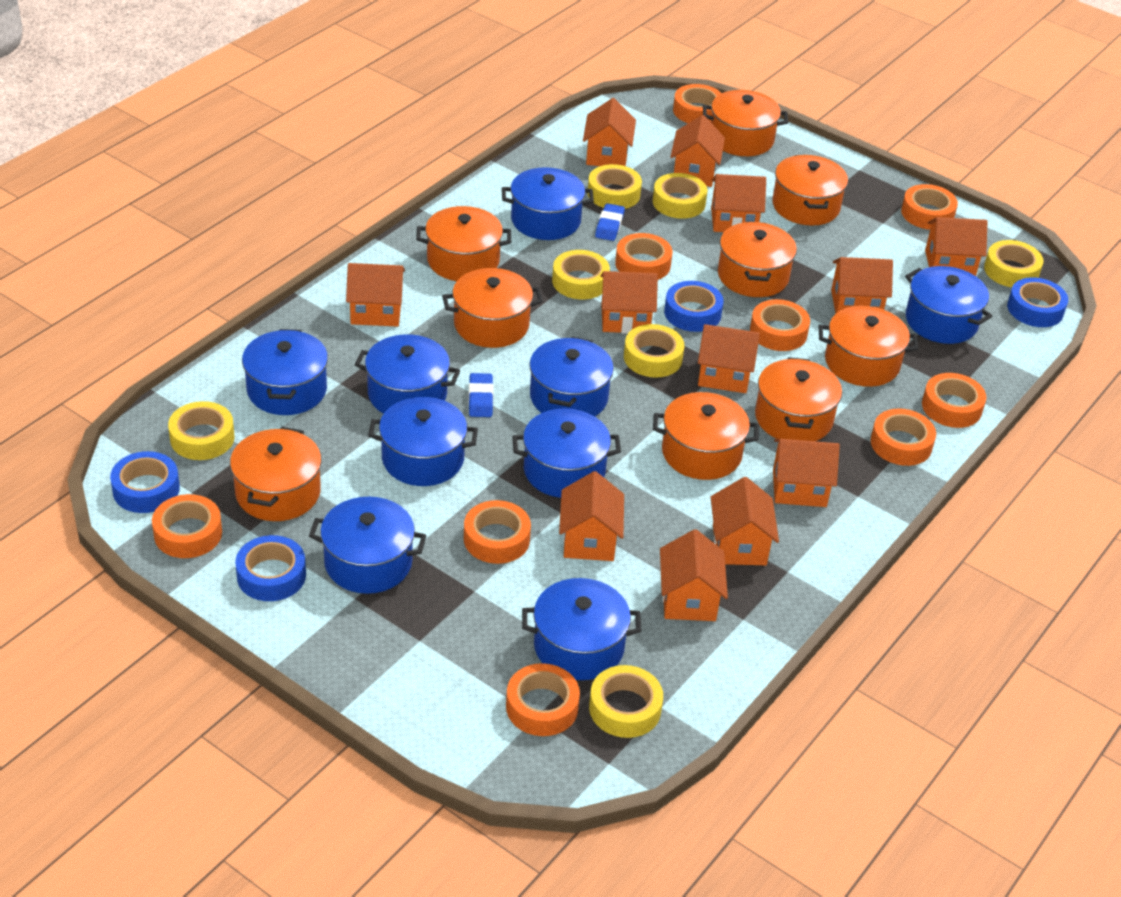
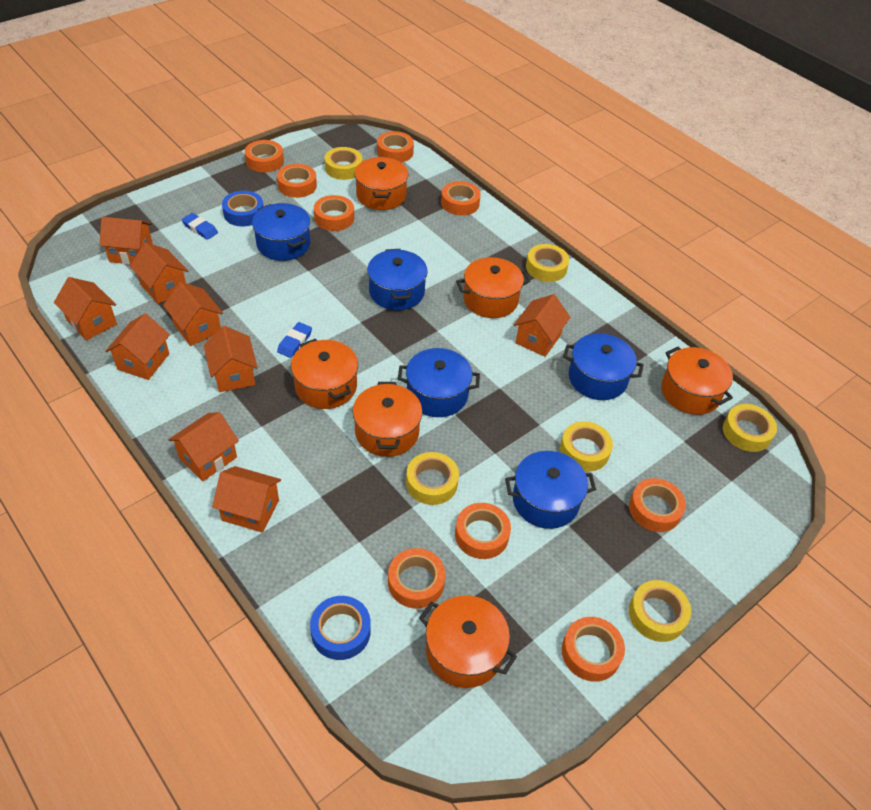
blue pot: 9 -> 5
blue tape: 4 -> 2
orange house: 12 -> 9
orange pot: 9 -> 6
yellow tape: 7 -> 6

